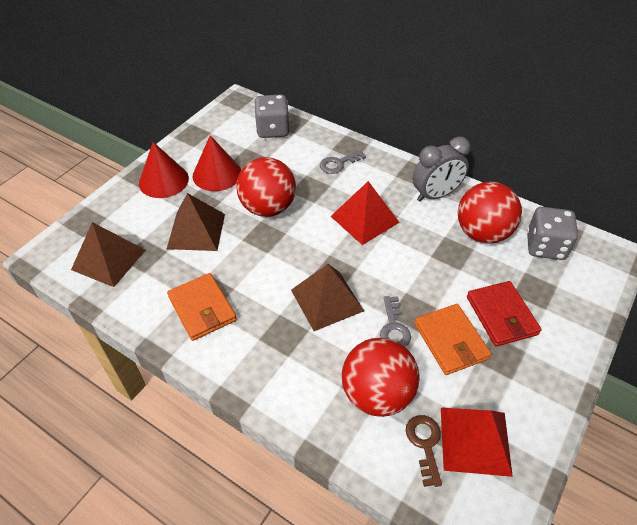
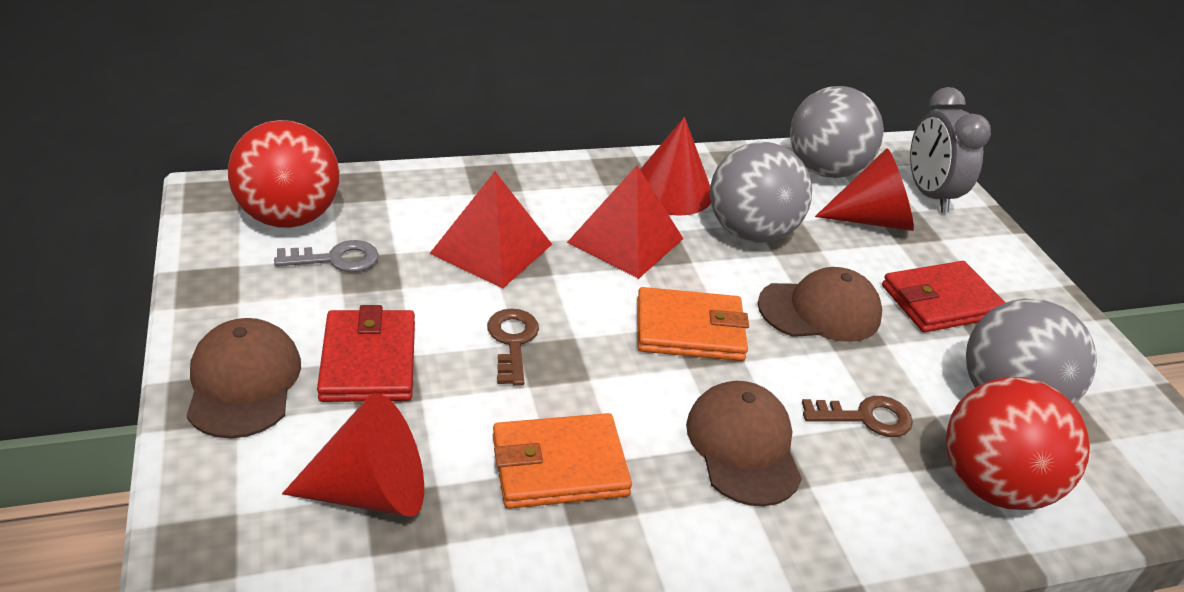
brown cap: 0 -> 3
brown key: 1 -> 2
brown pyramid: 3 -> 0
grey ball: 0 -> 3
grey dice: 2 -> 0
grey key: 2 -> 1
red ball: 3 -> 2
red cone: 2 -> 3
red wallet: 1 -> 2

